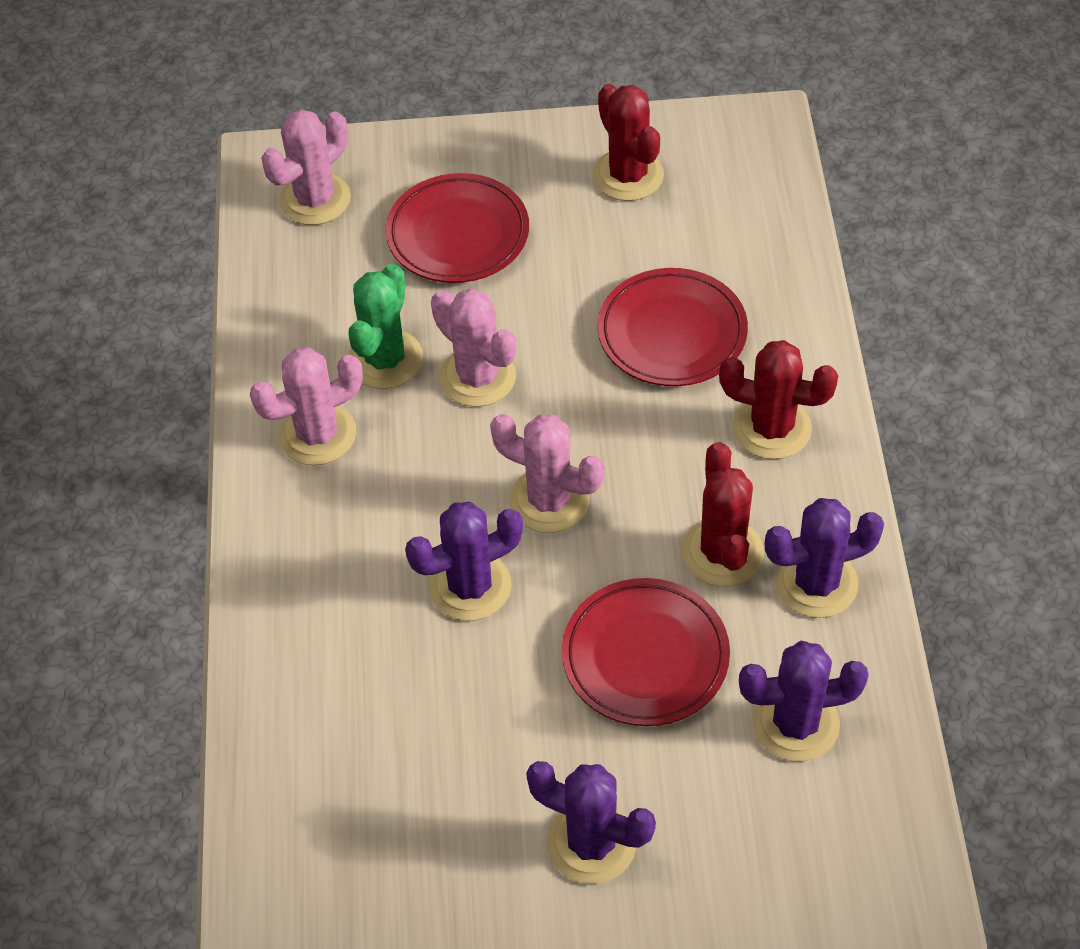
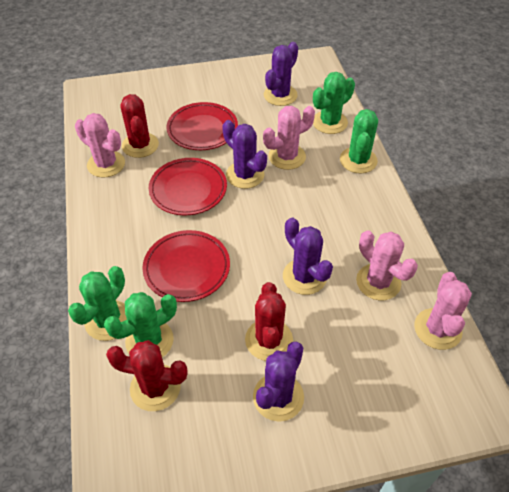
green cactus: 1 -> 4

